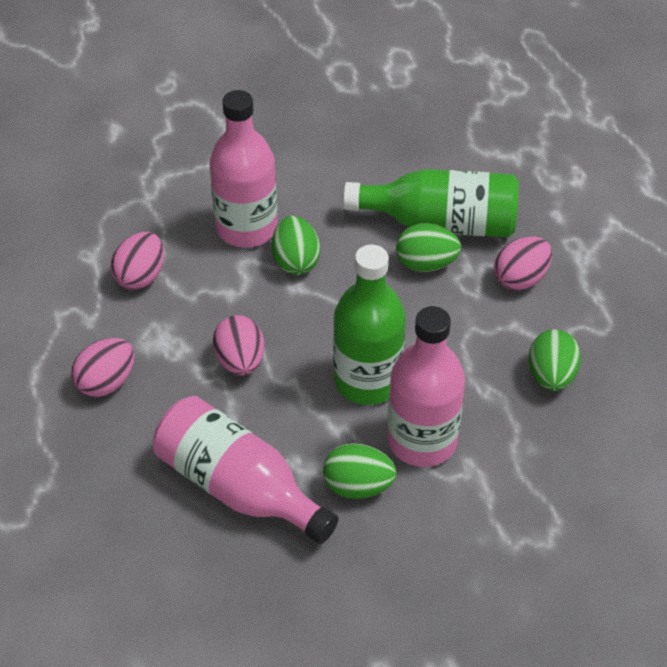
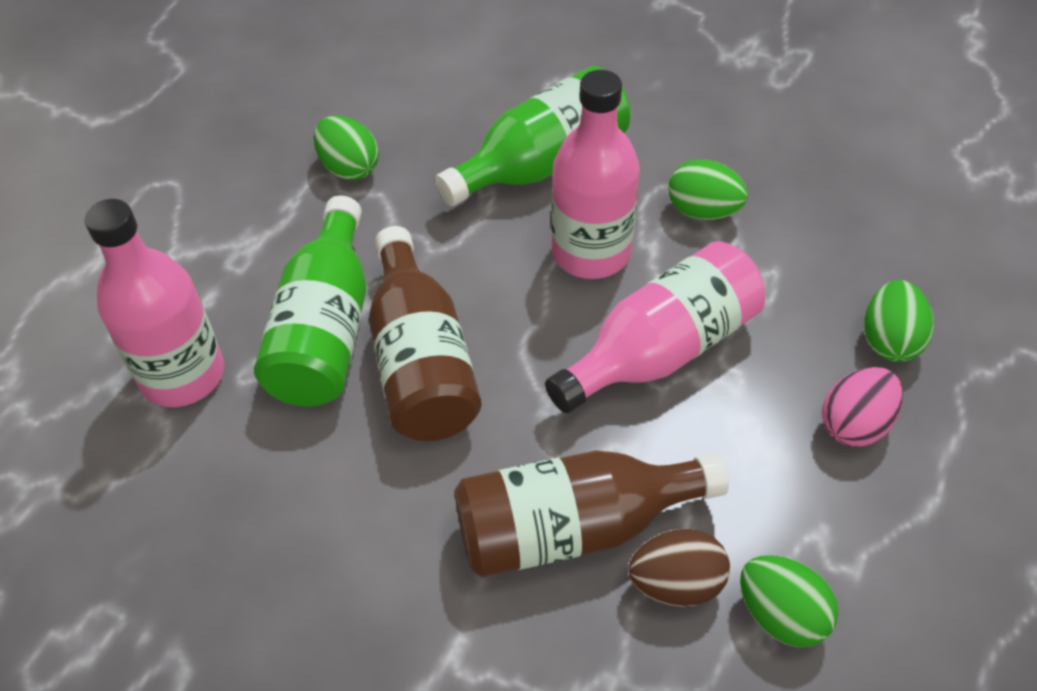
brown bottle: 0 -> 2
brown egg: 0 -> 1
pink egg: 4 -> 1

